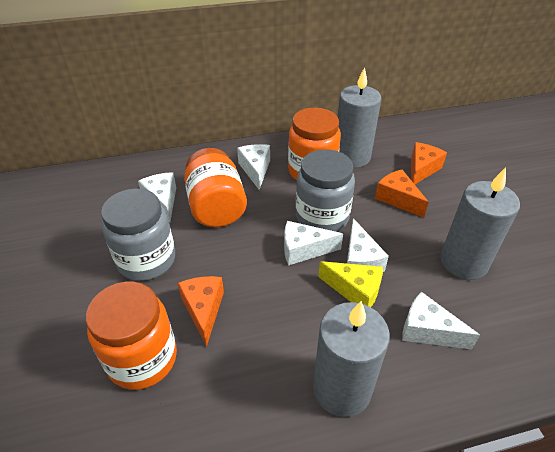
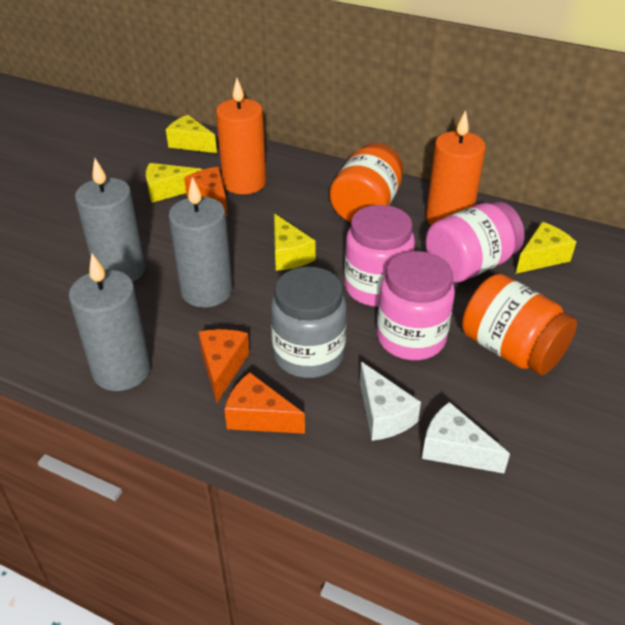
grey jar: 2 -> 1
orange candle: 0 -> 2
orange jar: 3 -> 2
pink jar: 0 -> 3
white cheese: 5 -> 2
yellow cheese: 1 -> 4

